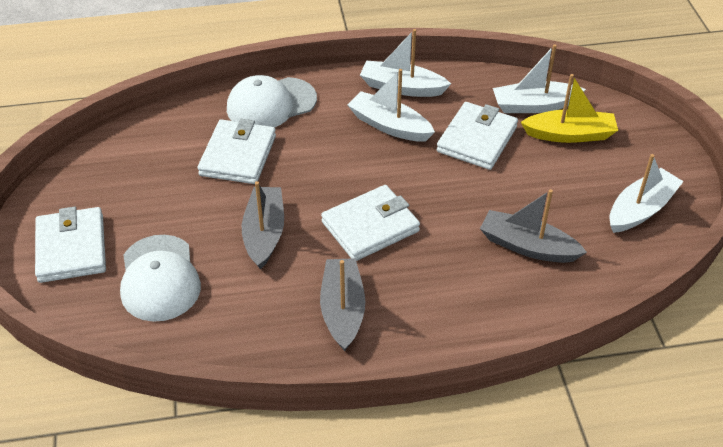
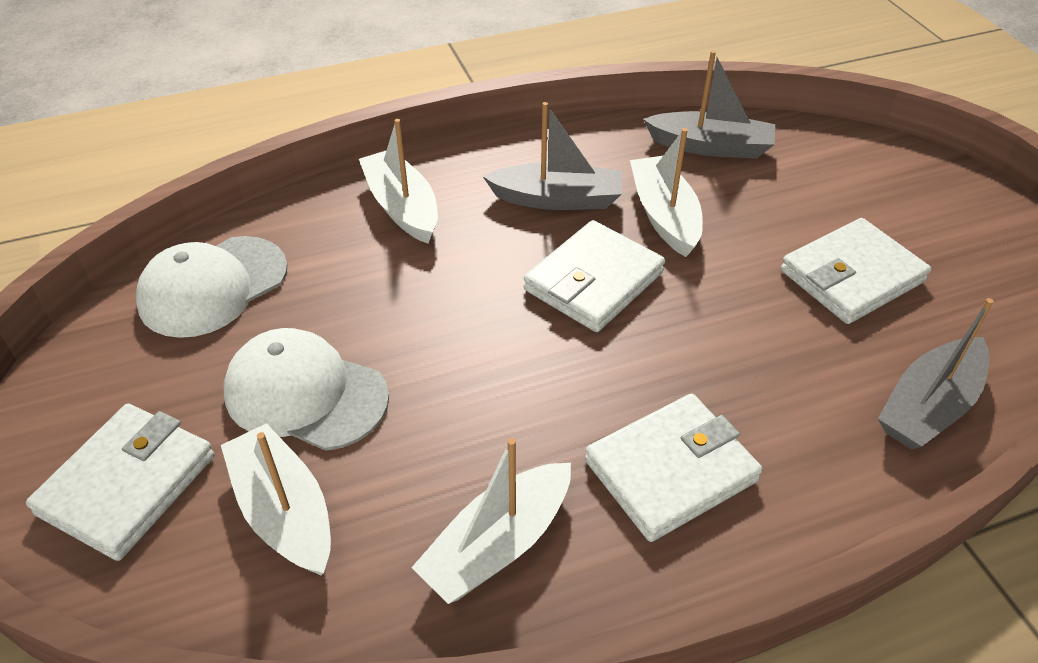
yellow boat: 1 -> 0

